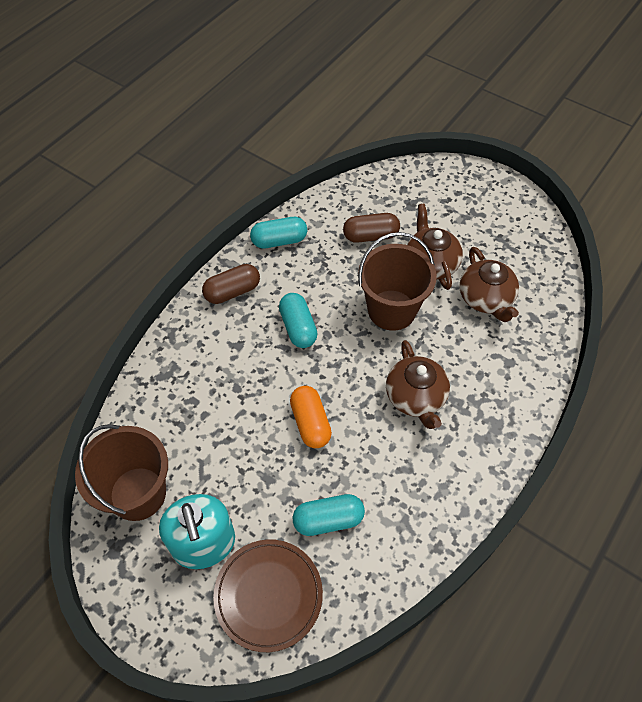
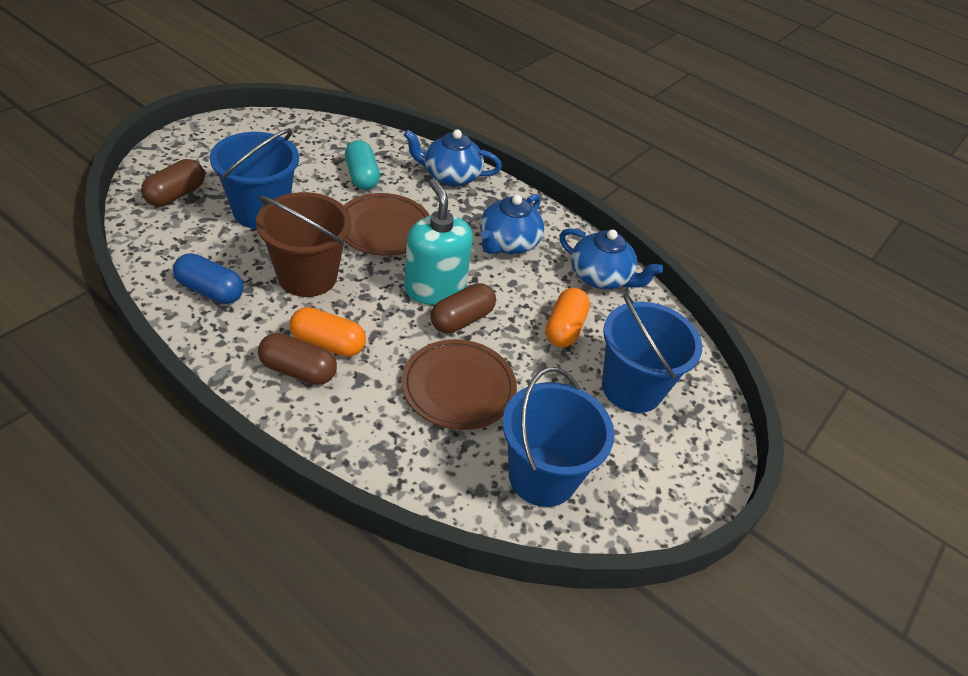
blue bucket: 0 -> 3
blue capsule: 0 -> 1
blue teapot: 0 -> 3
brown bucket: 2 -> 1
brown capsule: 2 -> 3
brown plate: 1 -> 2
brown teapot: 3 -> 0
orange capsule: 1 -> 2
turquoise capsule: 3 -> 1

